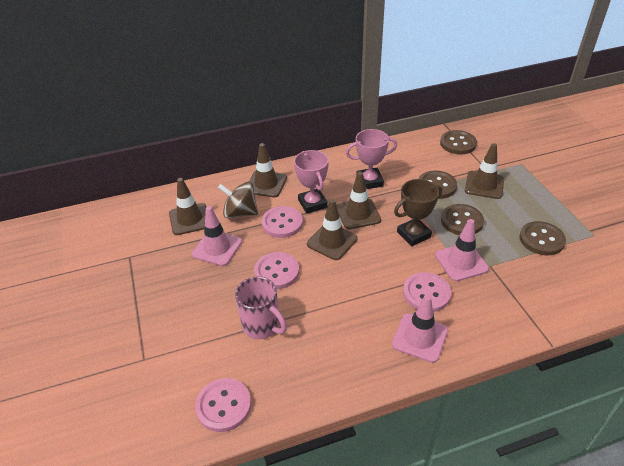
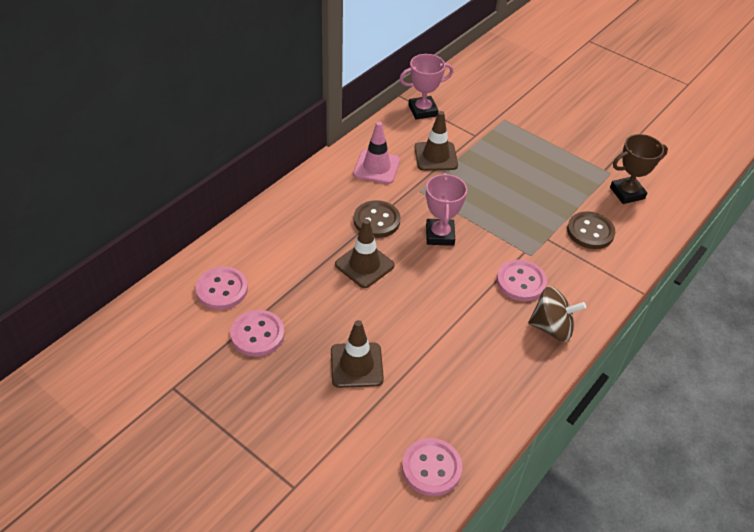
brown button: 4 -> 2
brown traffic cone: 5 -> 3
pink mug: 1 -> 0
pink traffic cone: 3 -> 1

